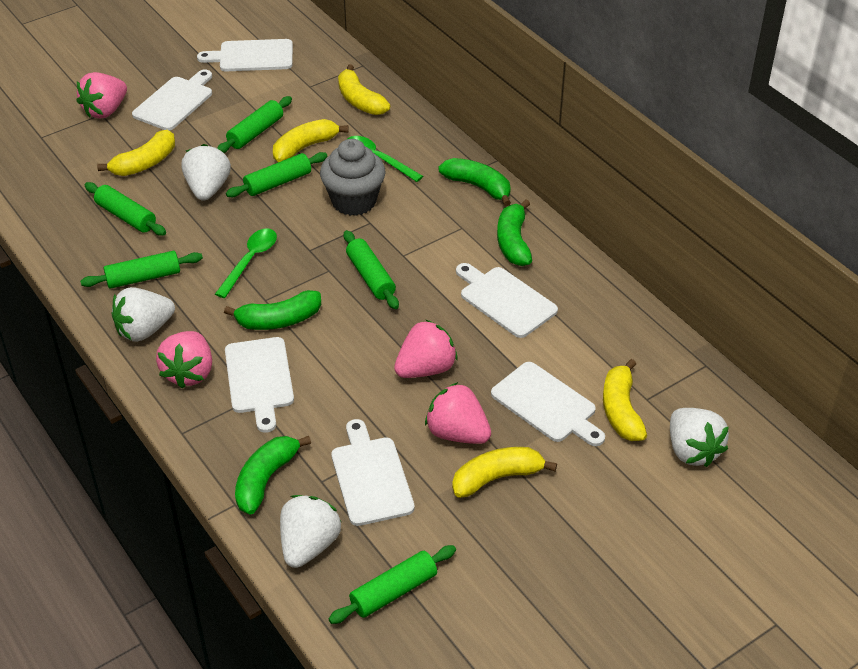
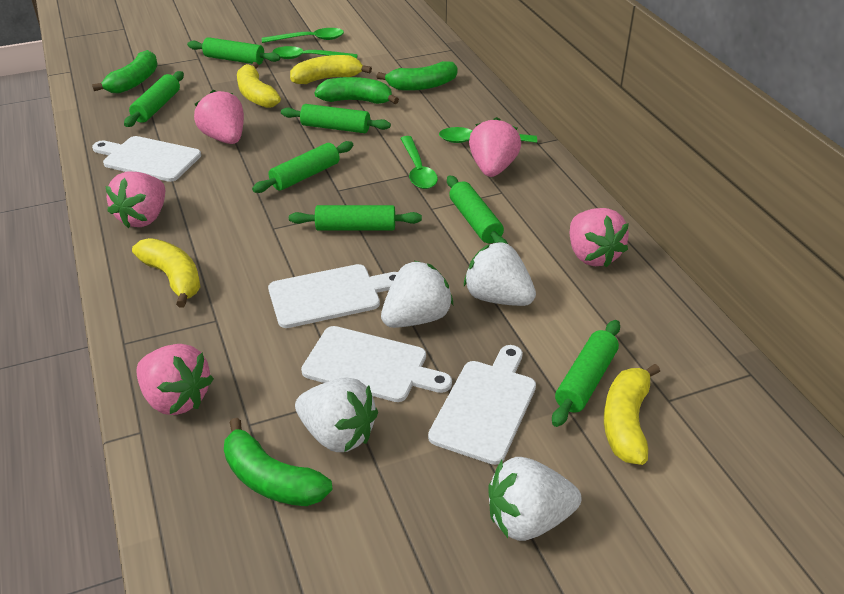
green rolling pin: 6 -> 7
green spoon: 2 -> 4
grey cupcake: 1 -> 0
pink strawberry: 4 -> 5
white cutting board: 6 -> 4
yellow banana: 5 -> 4

